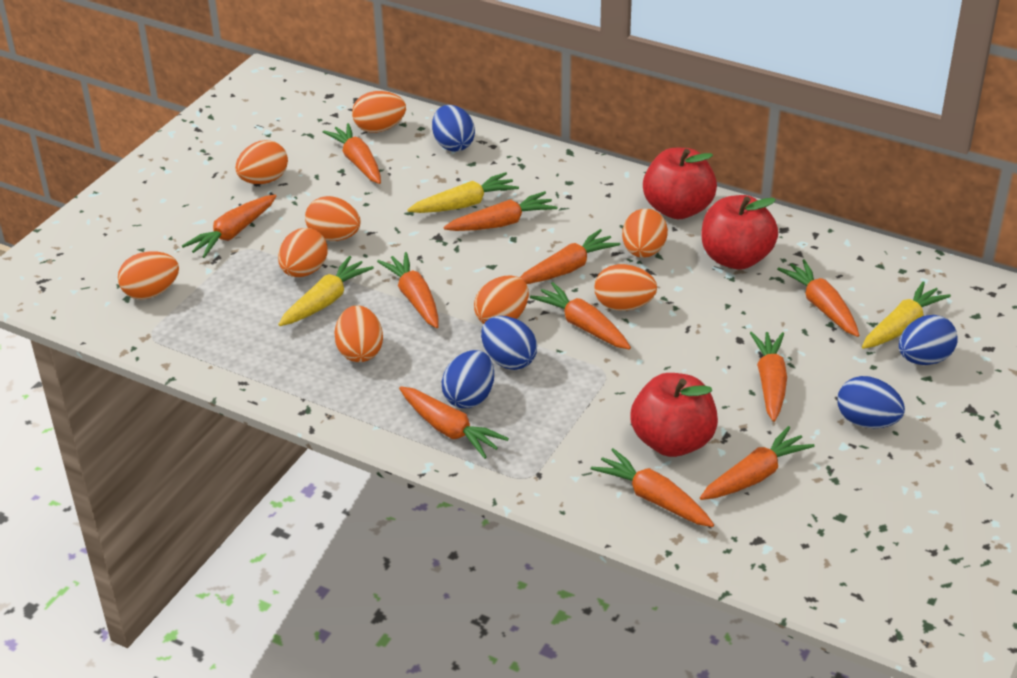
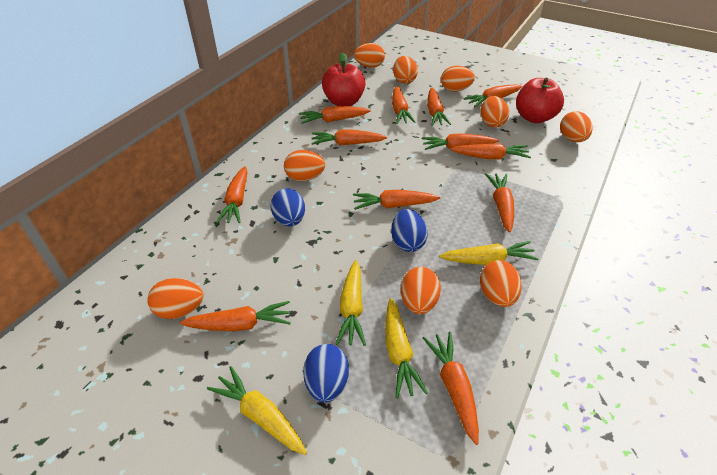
blue egg: 5 -> 3
orange carrot: 11 -> 12
red apple: 3 -> 2
yellow carrot: 3 -> 4

